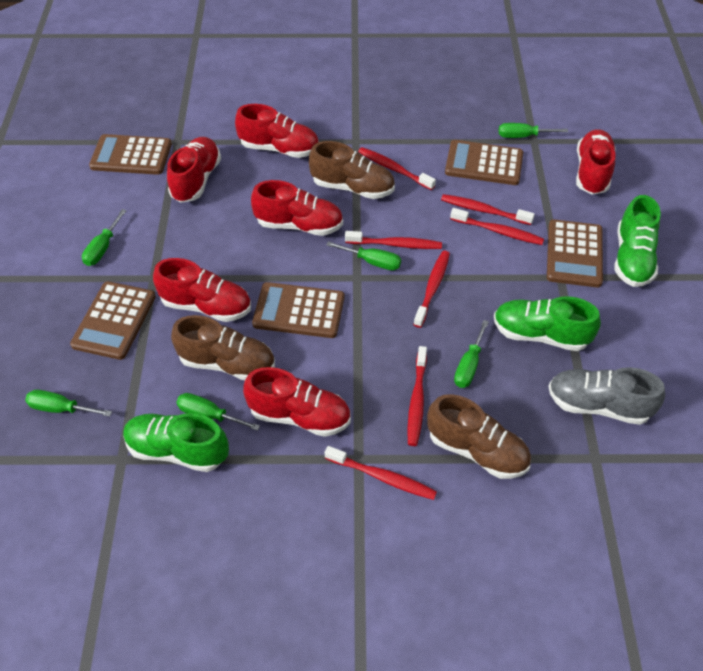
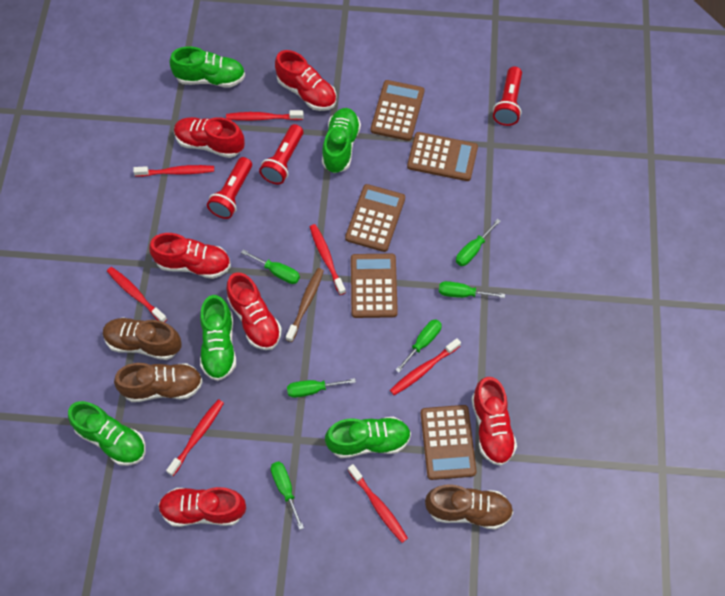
brown toothbrush: 0 -> 1
green shoe: 3 -> 5
grey shoe: 1 -> 0
red flashlight: 0 -> 3

